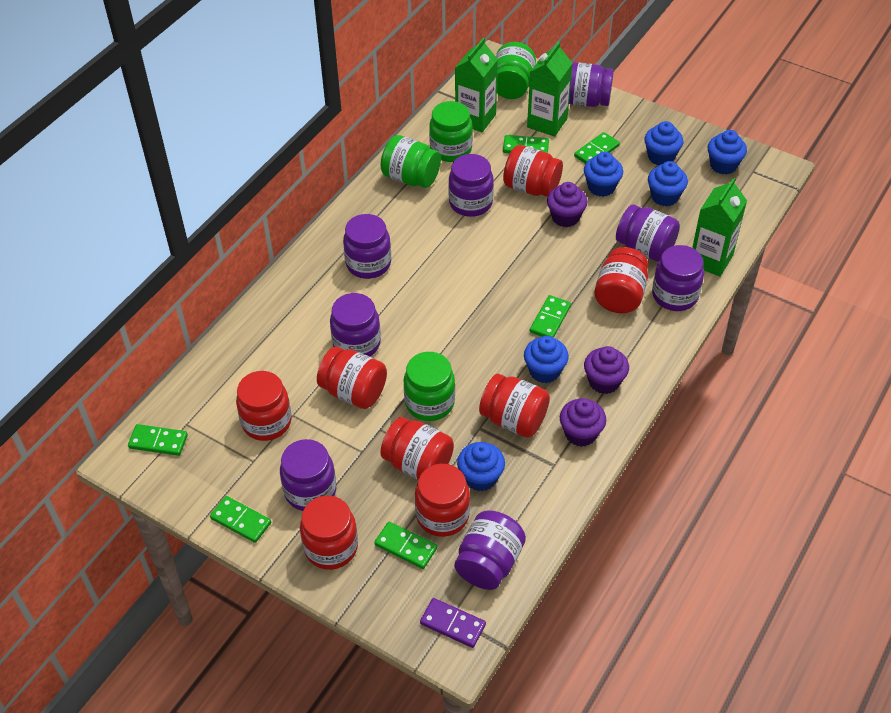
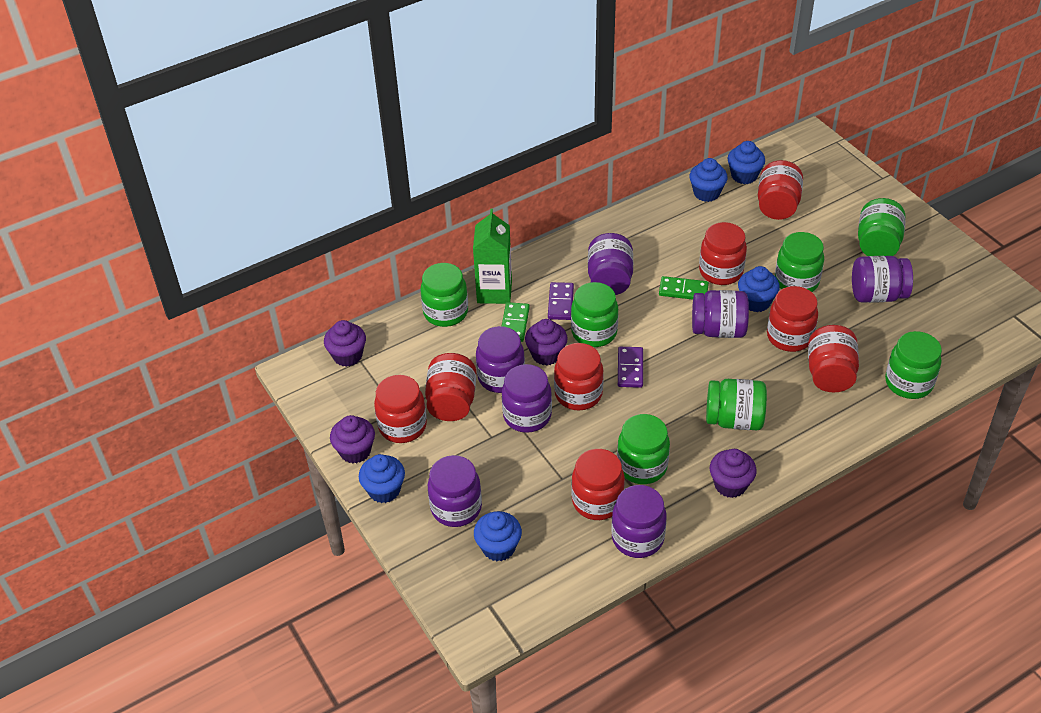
blue cupcake: 6 -> 5
green carton: 3 -> 1
green domino: 6 -> 2
green jar: 4 -> 7
purple cupcake: 3 -> 4
purple domino: 1 -> 2
purple jar: 8 -> 7

